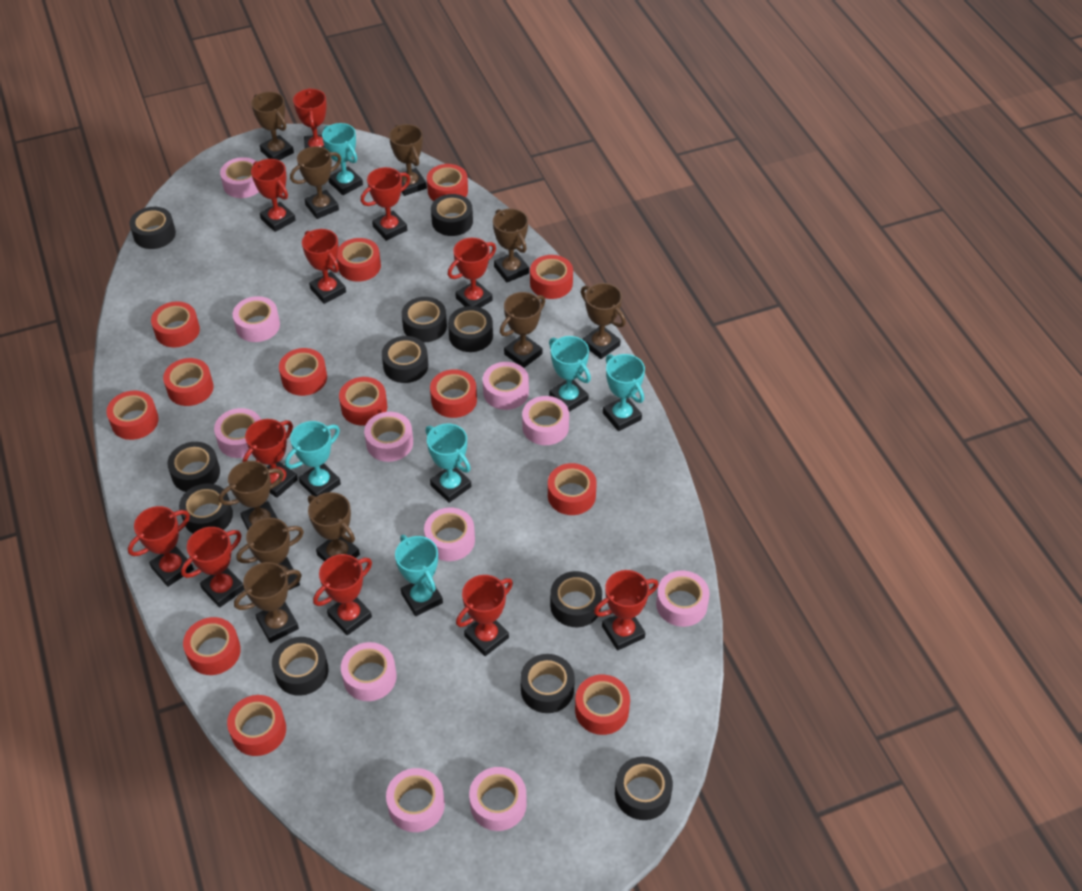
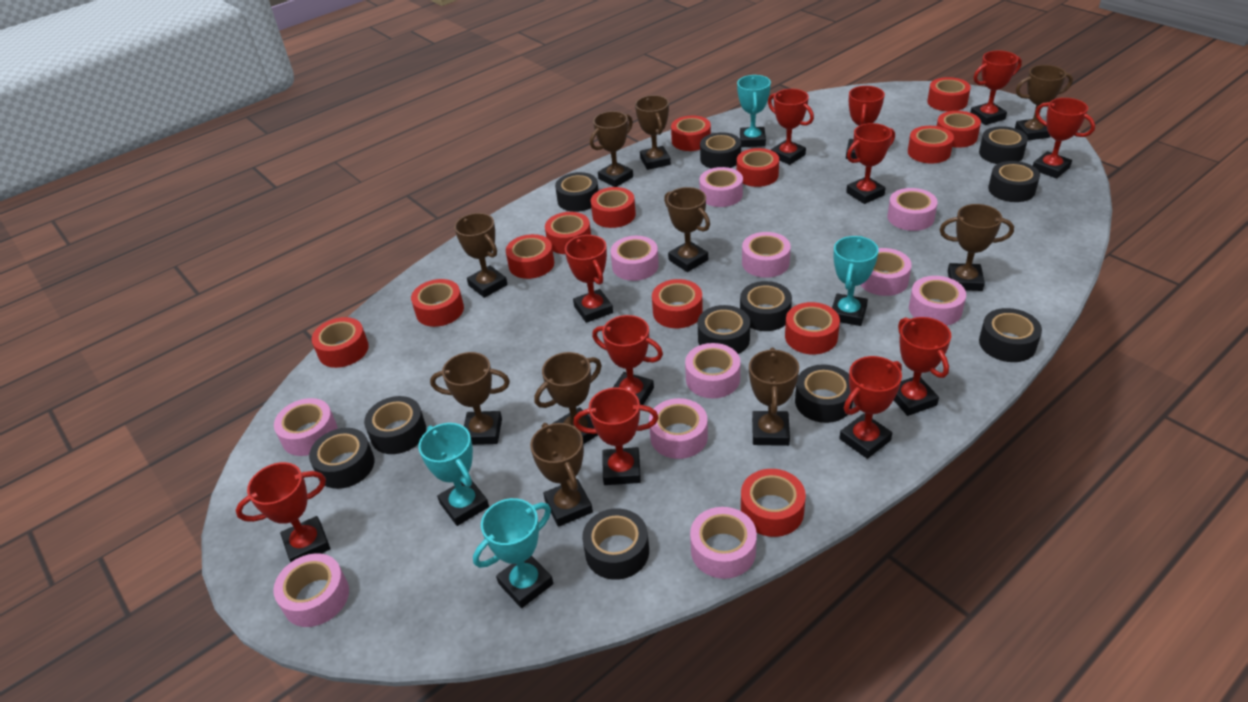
turquoise trophy: 6 -> 4

